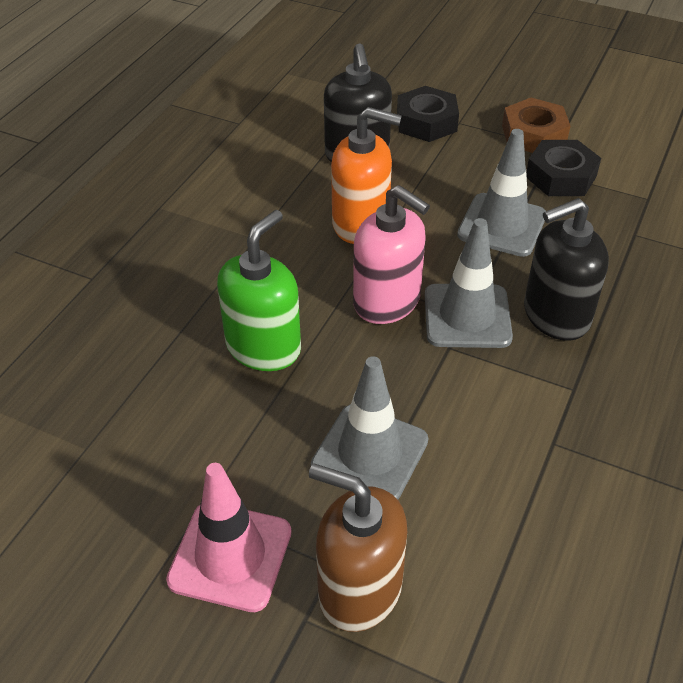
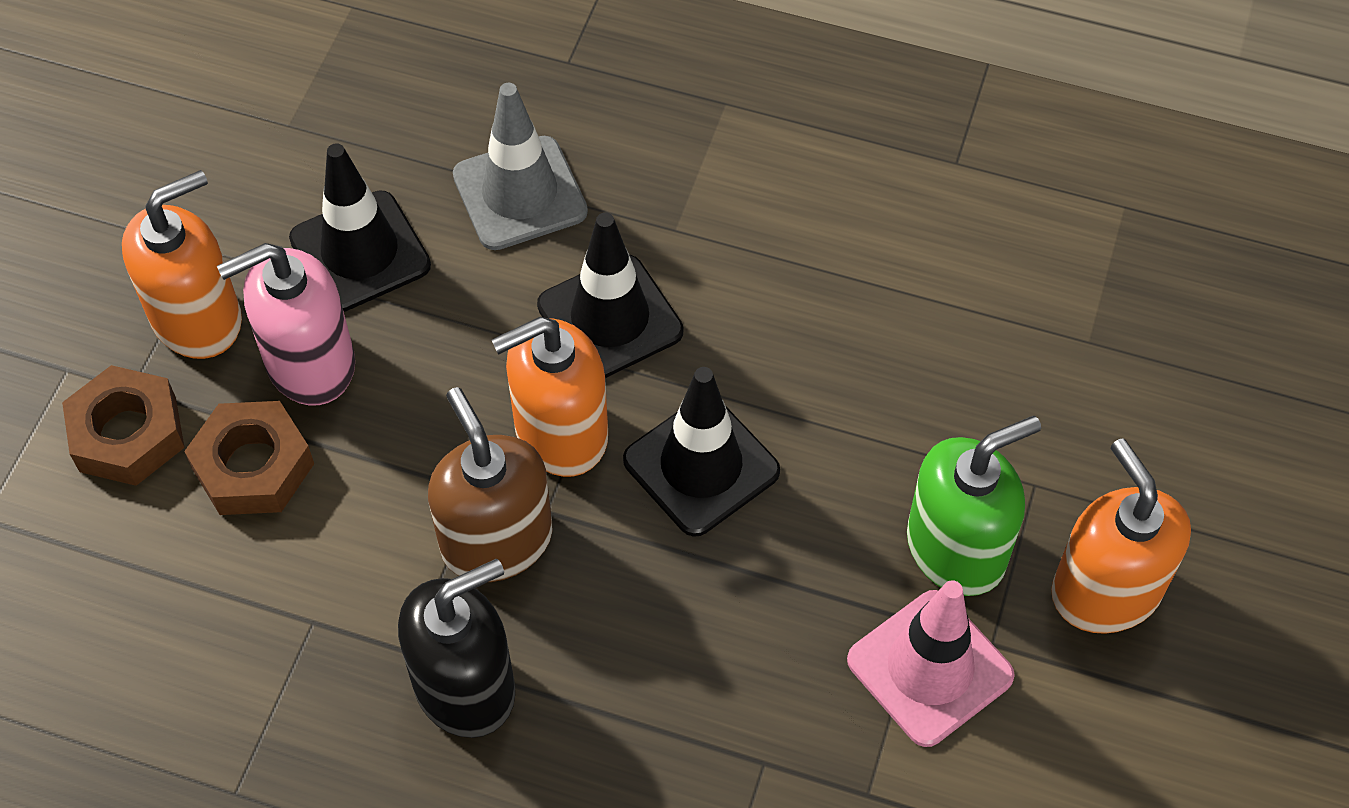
black nut: 2 -> 0
black soap dispenser: 2 -> 1
black traffic cone: 0 -> 3
brown nut: 1 -> 2
grey traffic cone: 3 -> 1
orange soap dispenser: 1 -> 3

